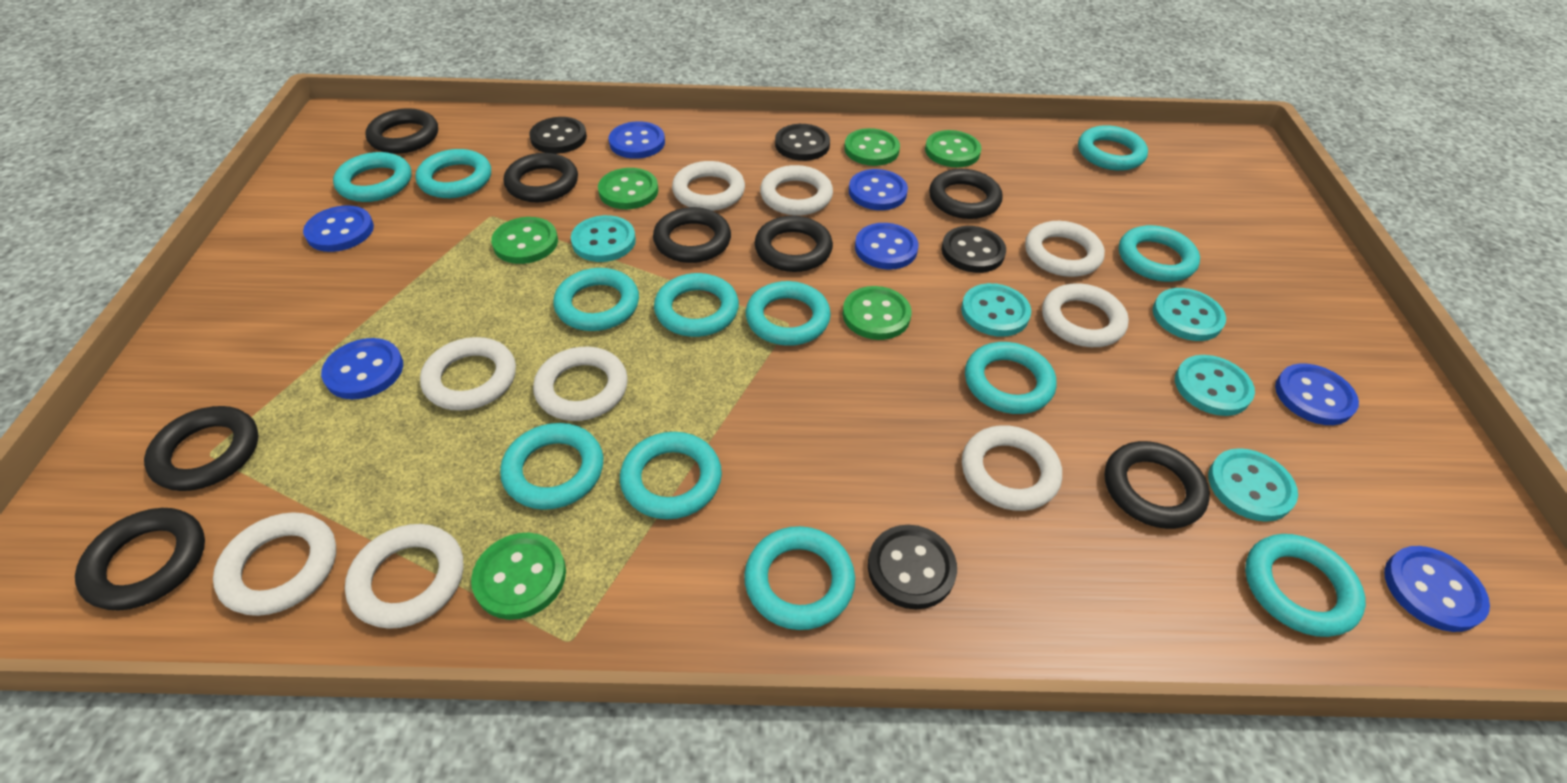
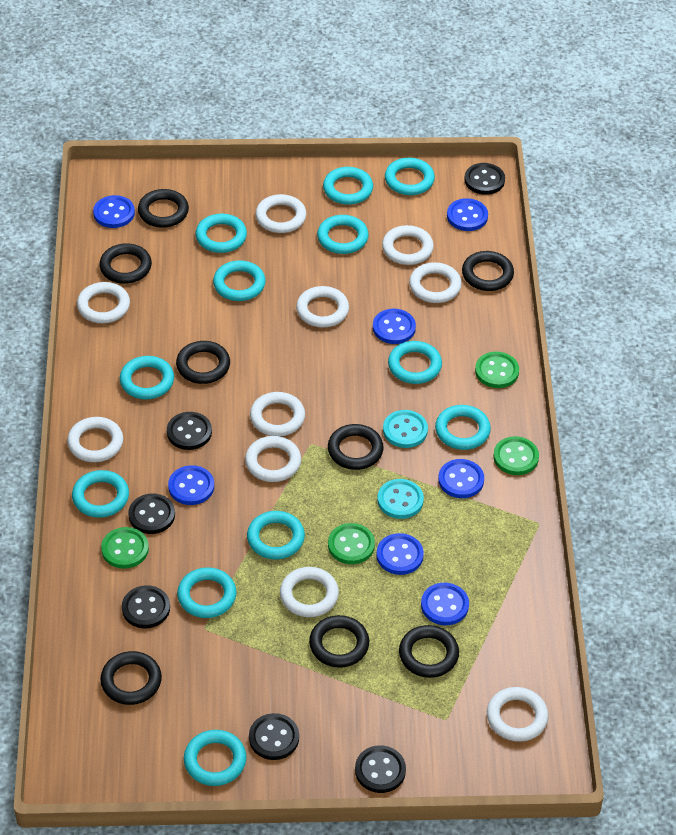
black button: 4 -> 6
green button: 6 -> 4
turquoise button: 5 -> 2
white ring: 9 -> 10

